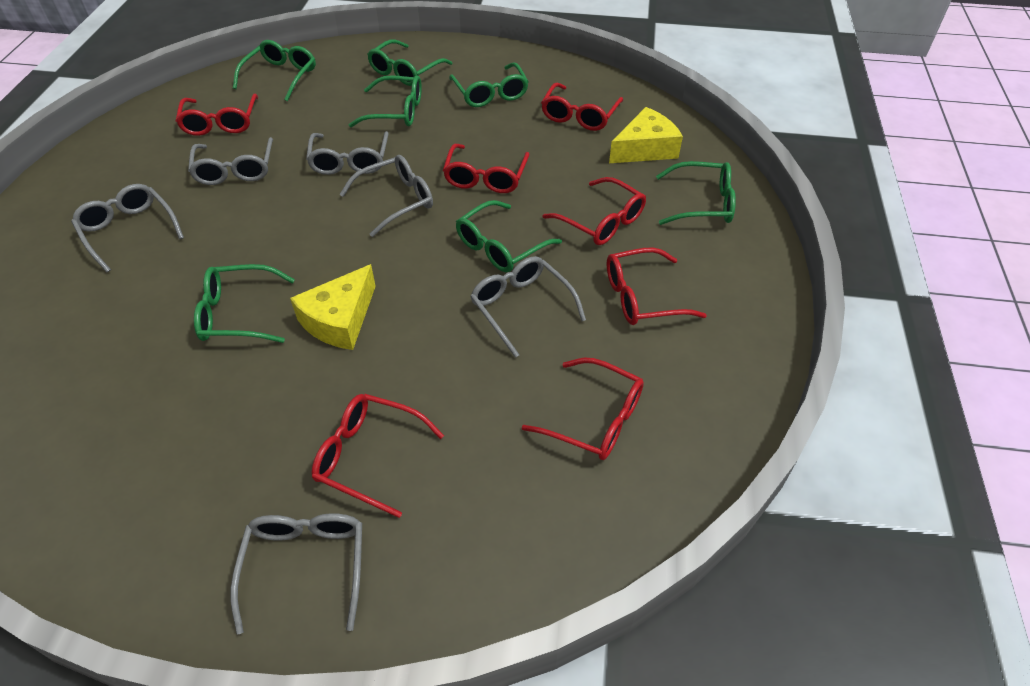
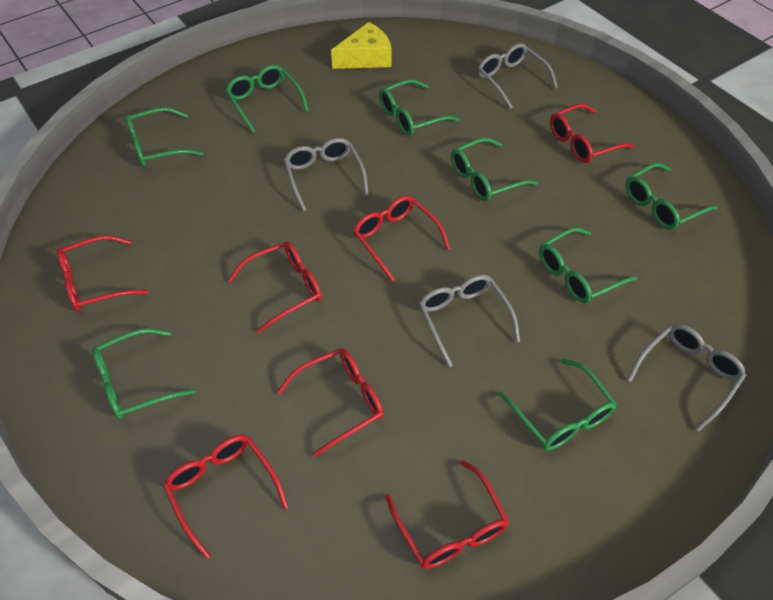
green glasses: 7 -> 8
grey glasses: 6 -> 4
yellow cheese: 2 -> 1

